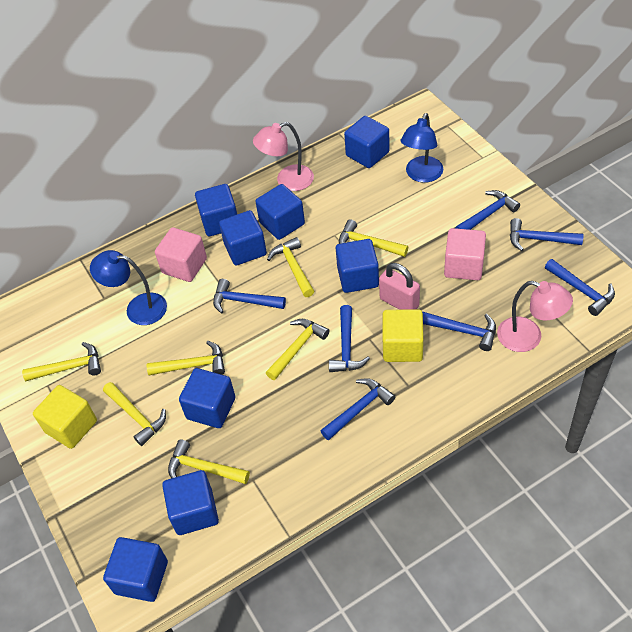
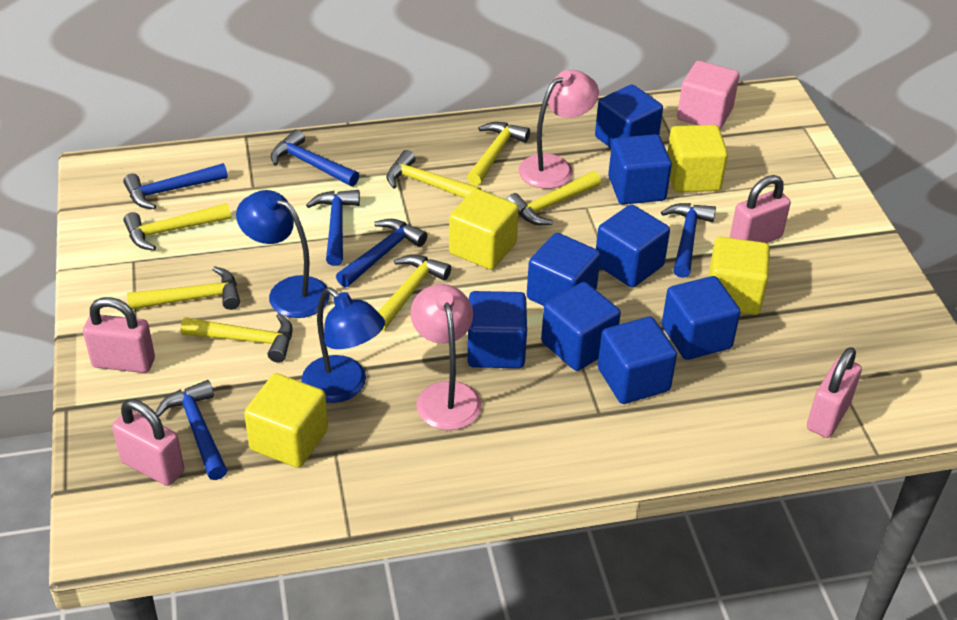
blue hammer: 7 -> 6
pink cube: 2 -> 1
pink padlock: 1 -> 4
yellow cube: 2 -> 4

